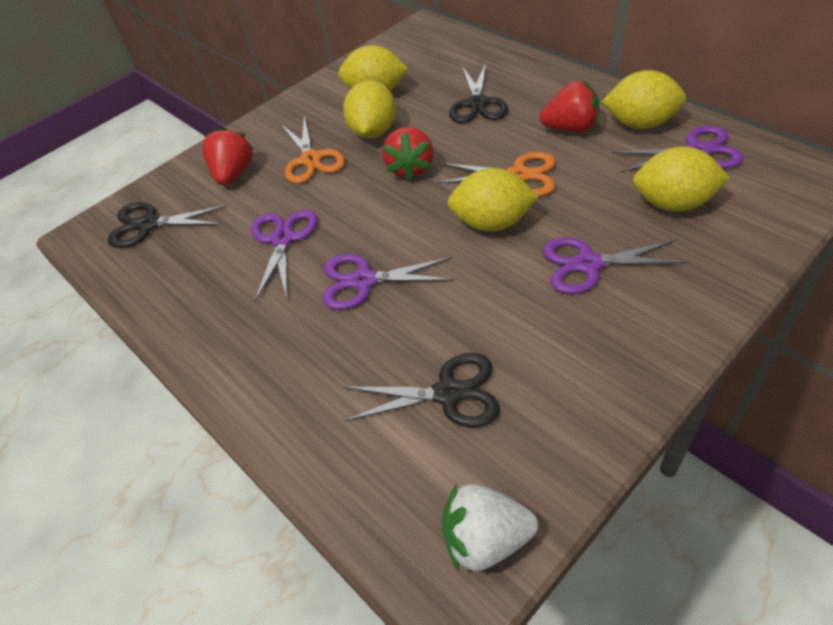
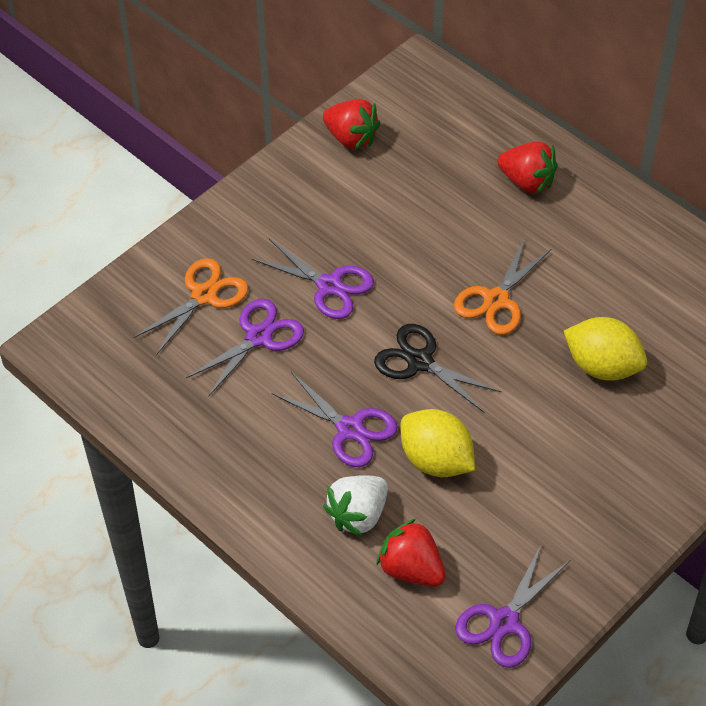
black scissors: 3 -> 1
yellow lemon: 5 -> 2

